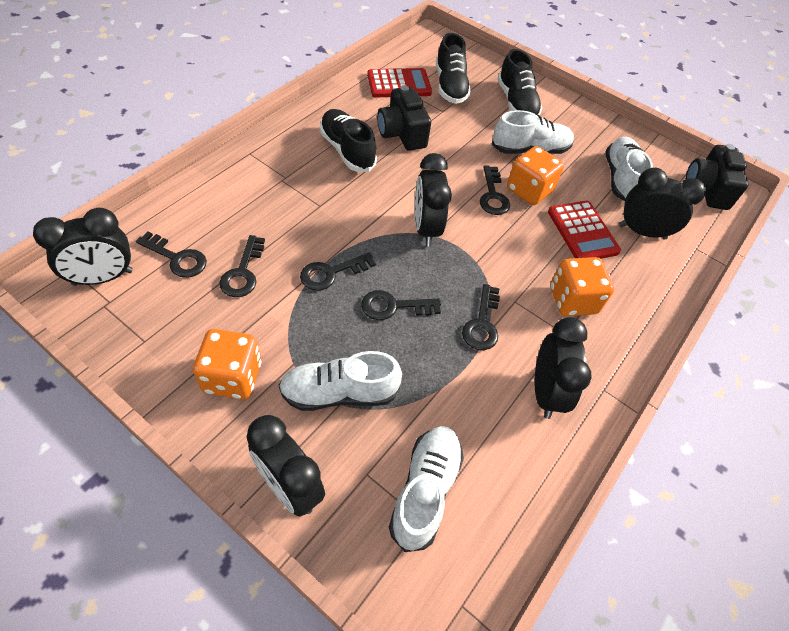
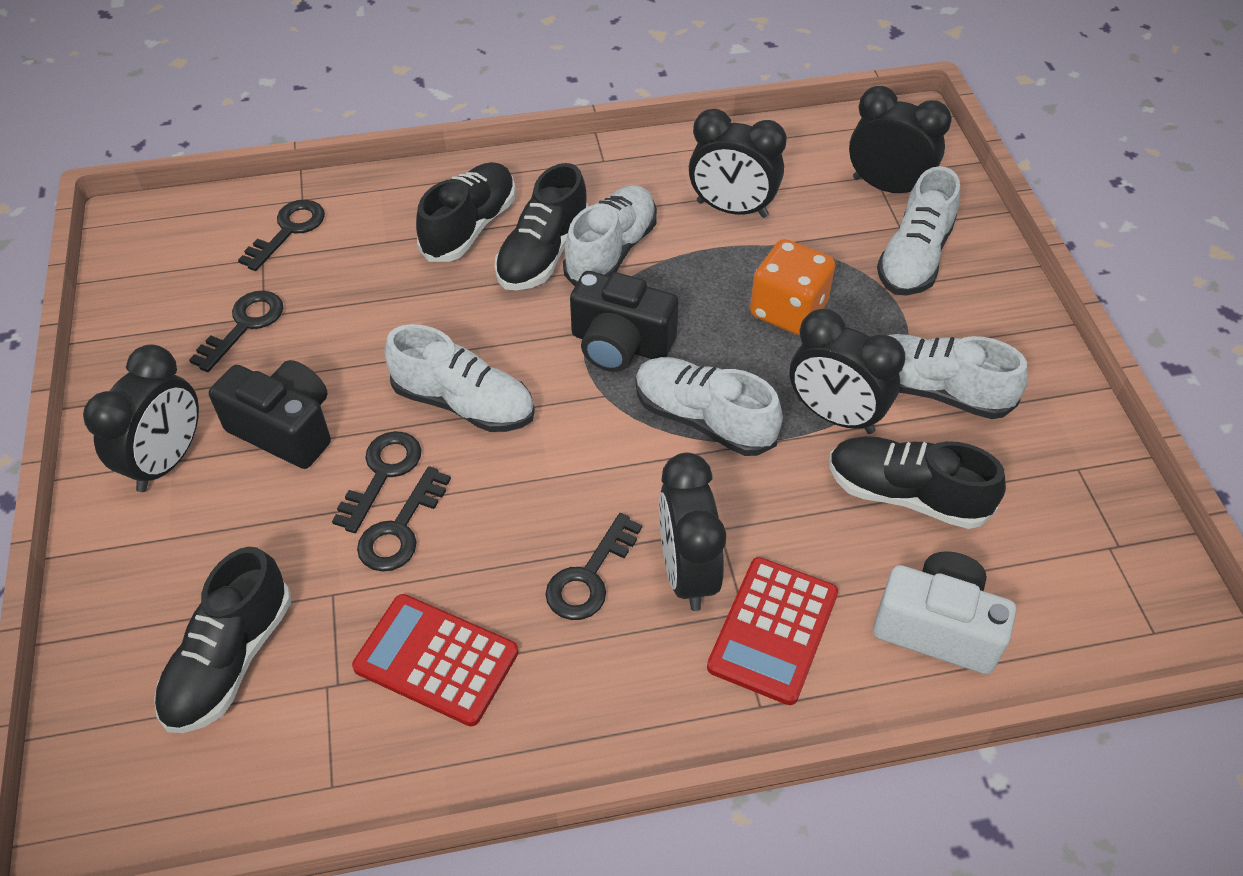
black key: 6 -> 5
black shoe: 3 -> 4
orange dice: 3 -> 1
white camera: 0 -> 1
white shoe: 4 -> 5

